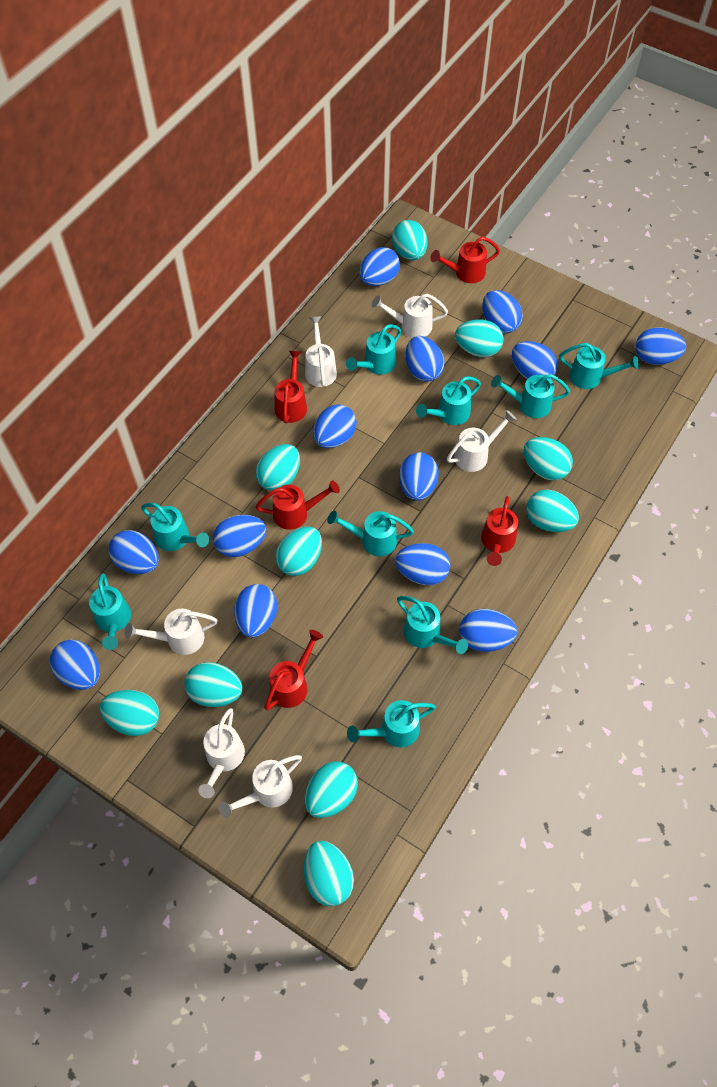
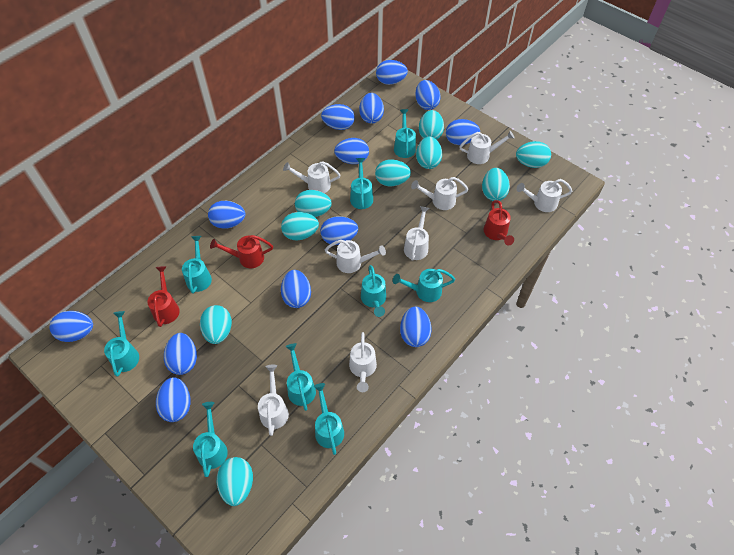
red watering can: 5 -> 3
turquoise egg: 10 -> 9
white watering can: 6 -> 8

